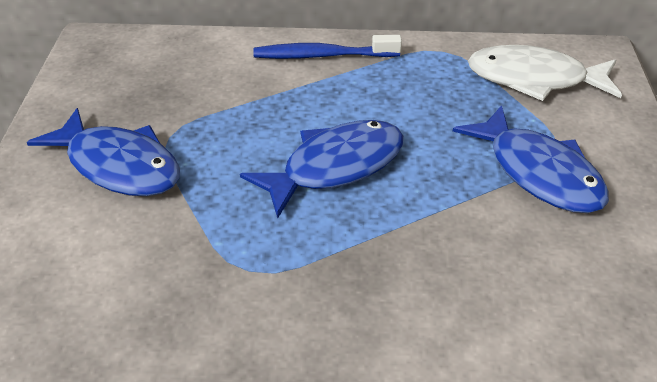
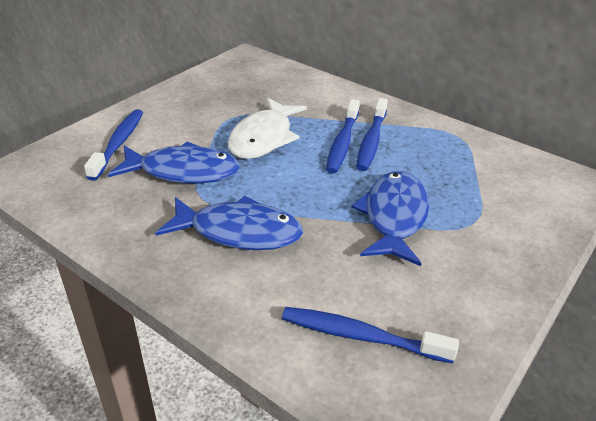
blue toothbrush: 1 -> 4

